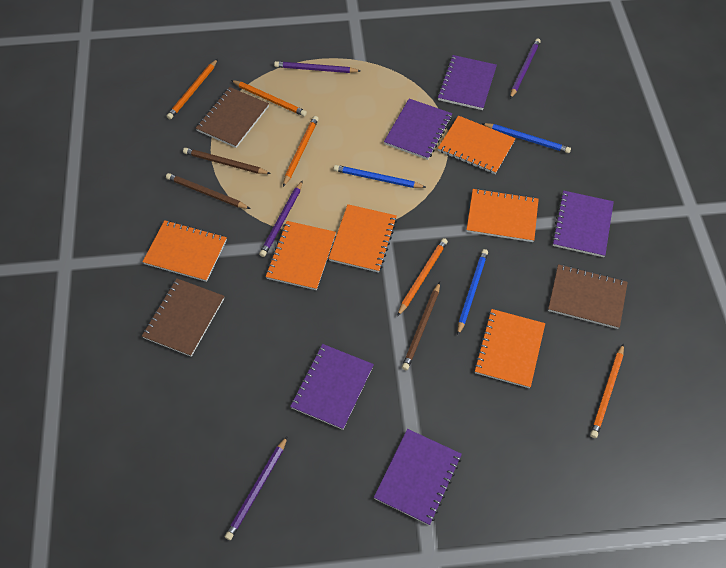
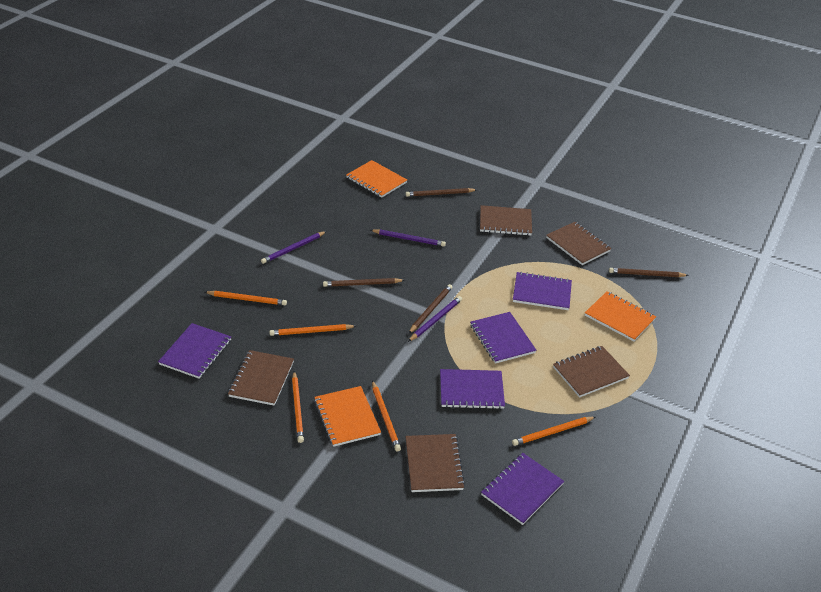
blue pencil: 3 -> 0
brown notebook: 3 -> 5
brown pencil: 3 -> 4
orange notebook: 6 -> 3
purple pencil: 4 -> 3

